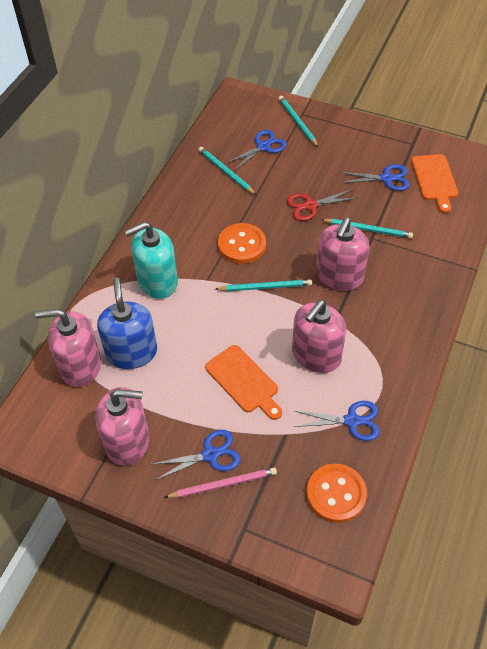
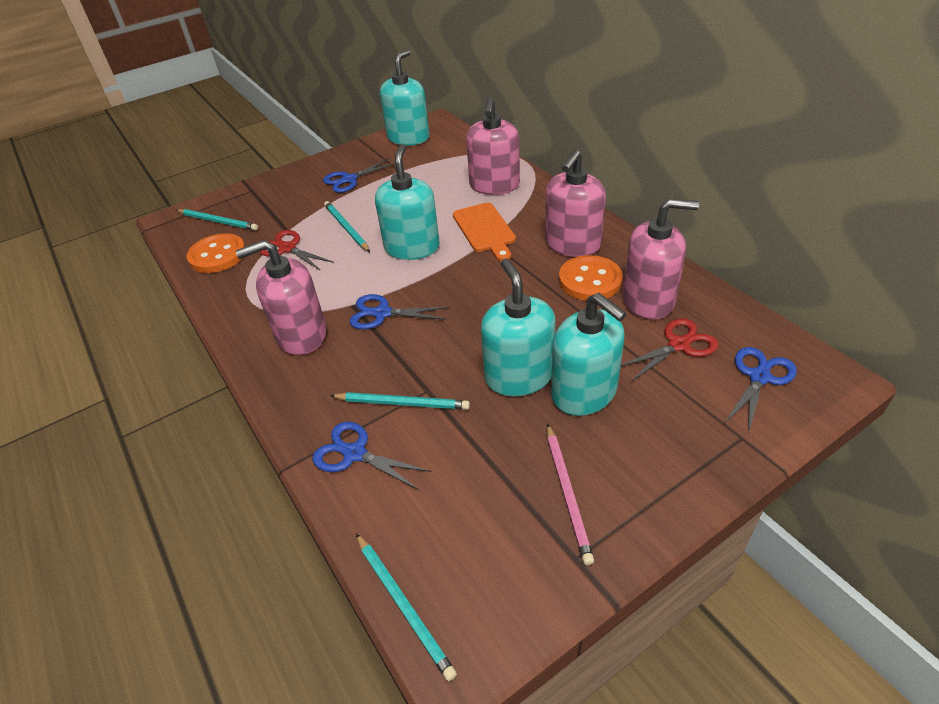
blue soap dispenser: 1 -> 0
orange cutting board: 2 -> 1
red scissors: 1 -> 2
turquoise soap dispenser: 1 -> 4

